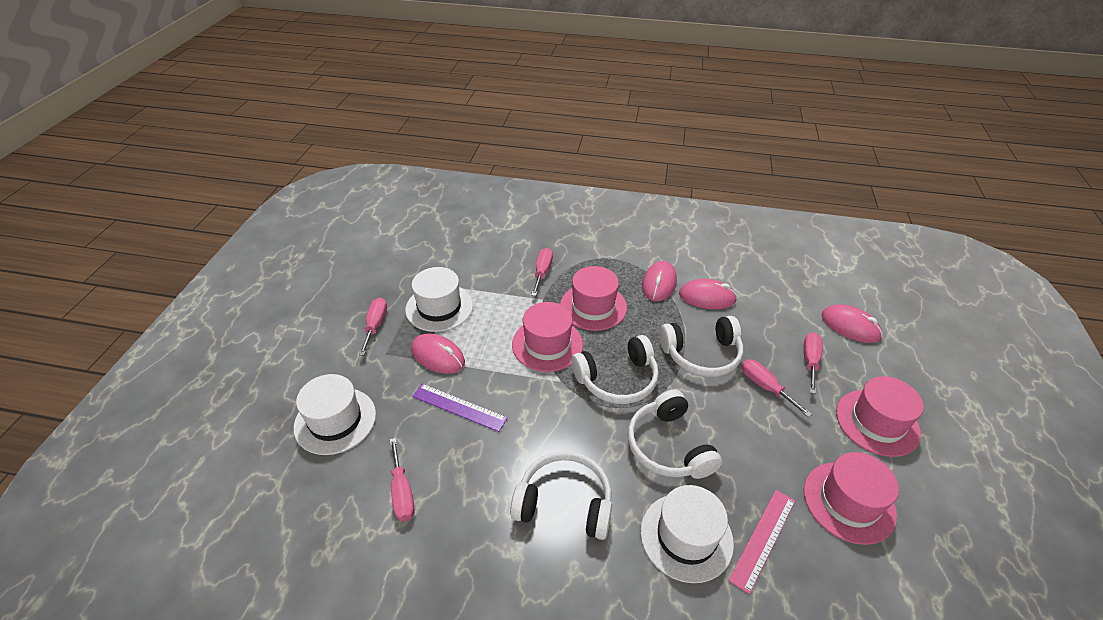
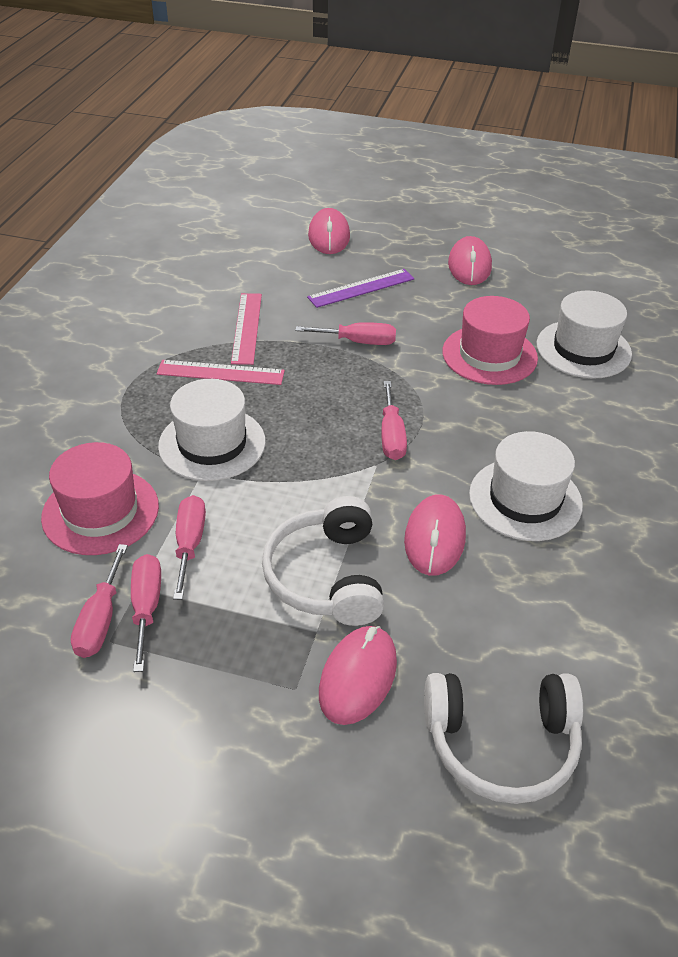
pink hat: 4 -> 2
pink ruler: 1 -> 2
white headphones: 4 -> 2

